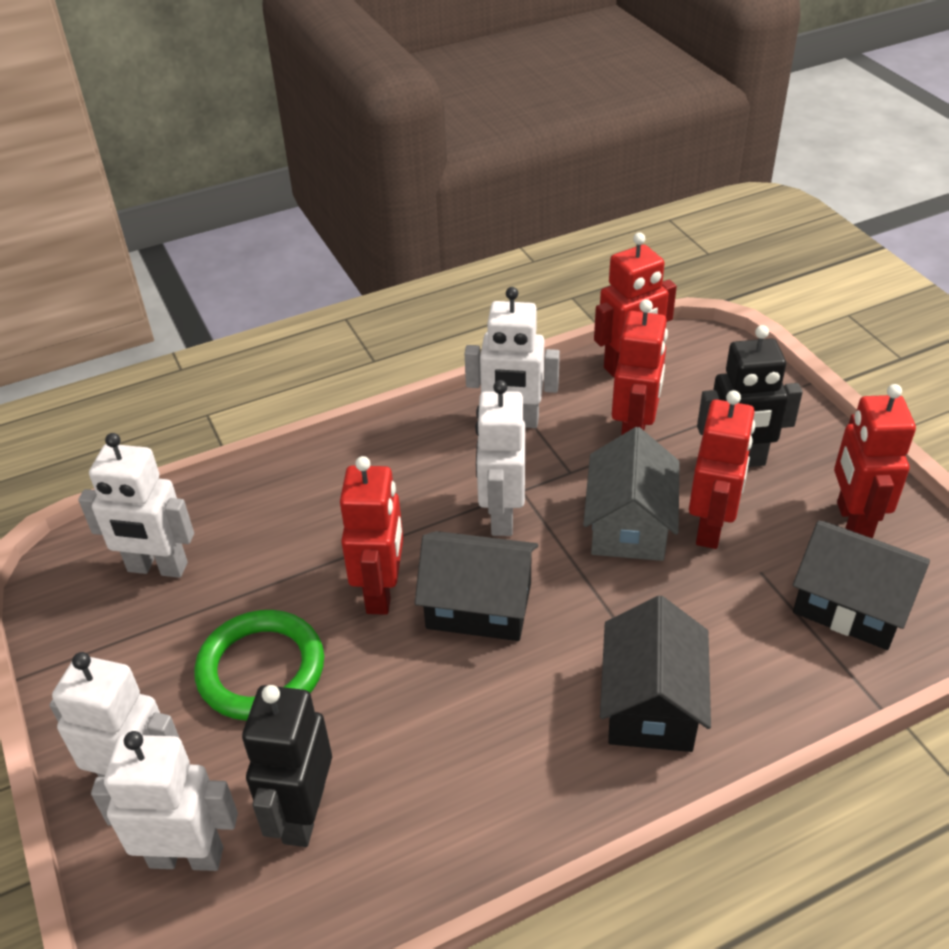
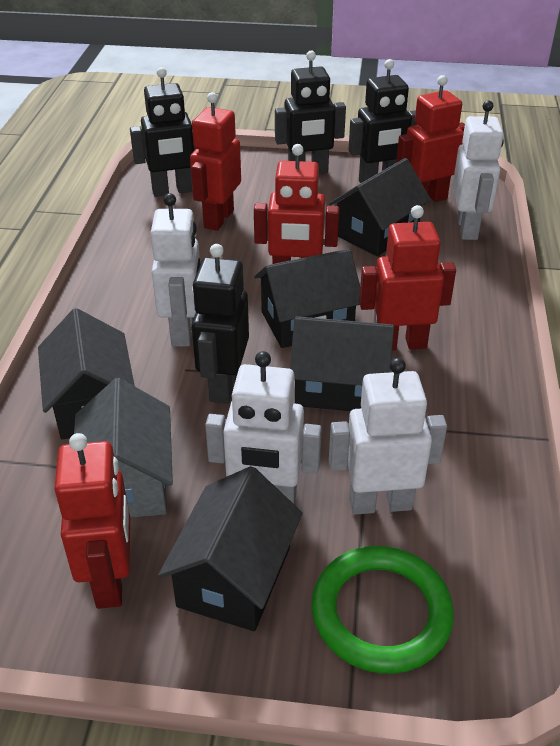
black house: 3 -> 5
black robot: 2 -> 4
white robot: 5 -> 4

